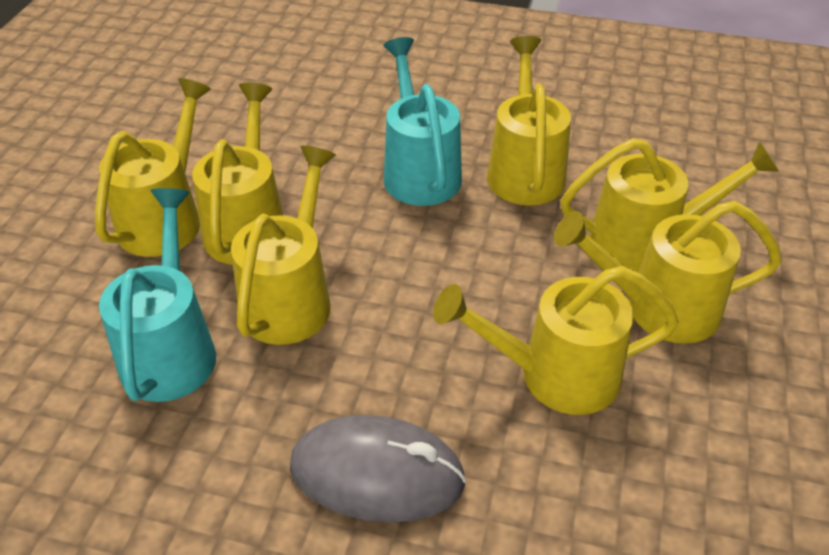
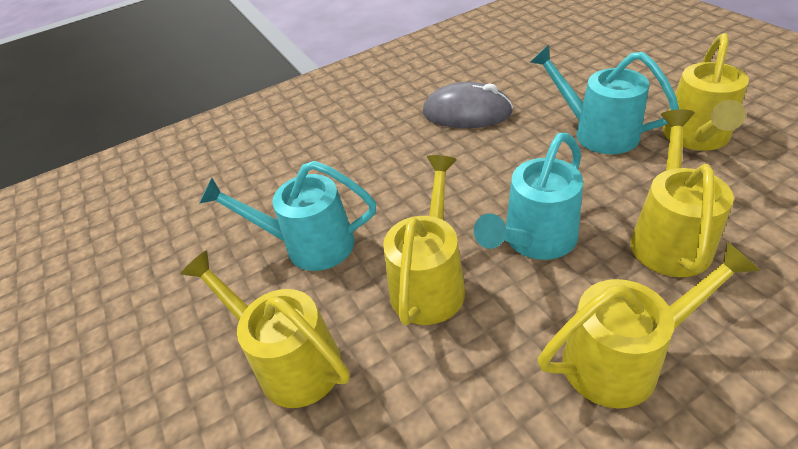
turquoise watering can: 2 -> 3
yellow watering can: 7 -> 5

